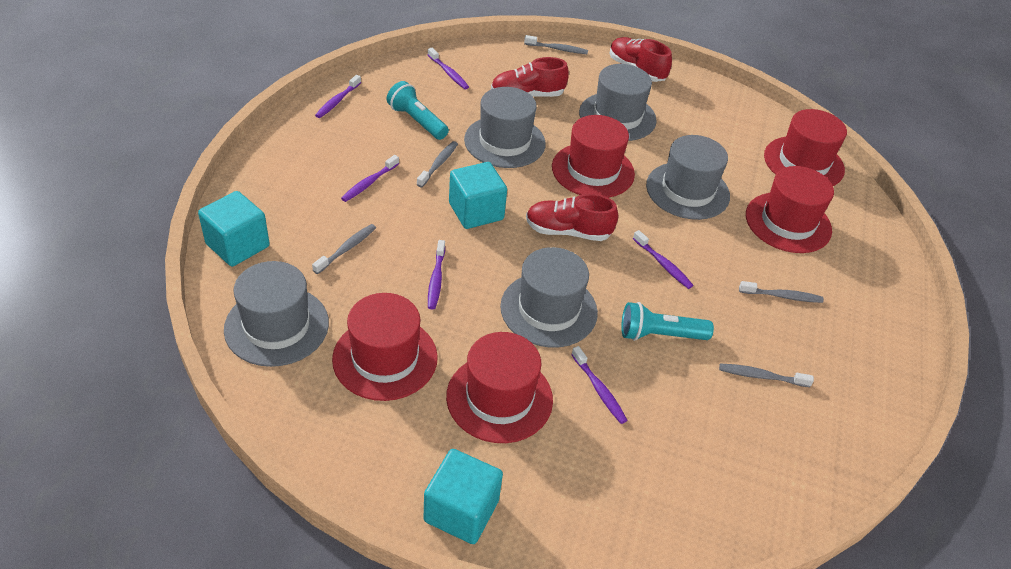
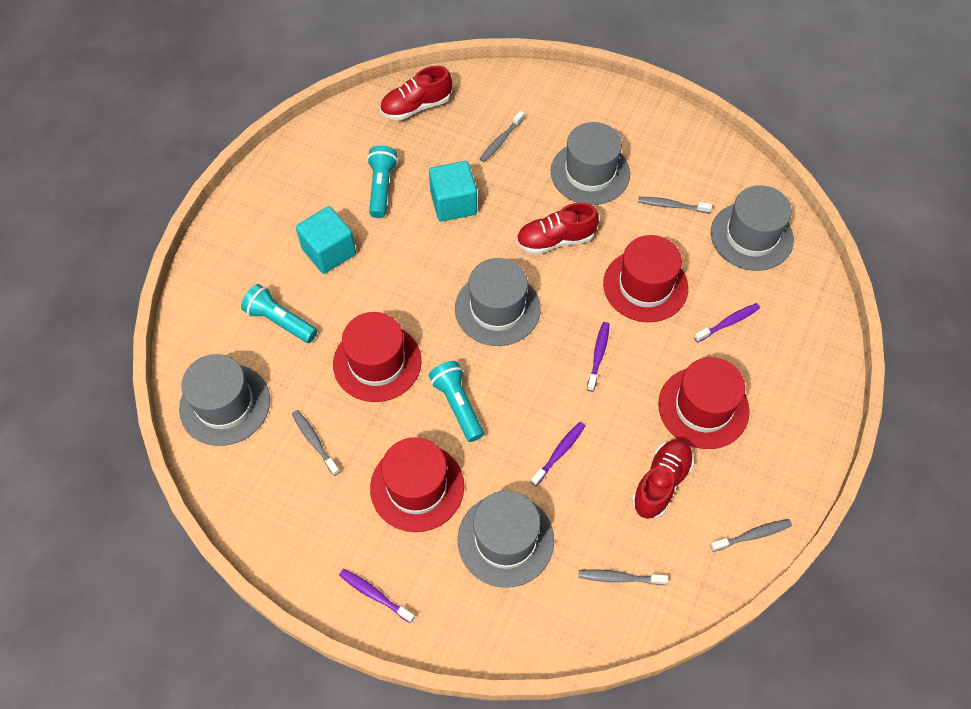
purple toothbrush: 6 -> 4
red hat: 5 -> 4
turquoise cube: 3 -> 2
turquoise flashlight: 2 -> 3

